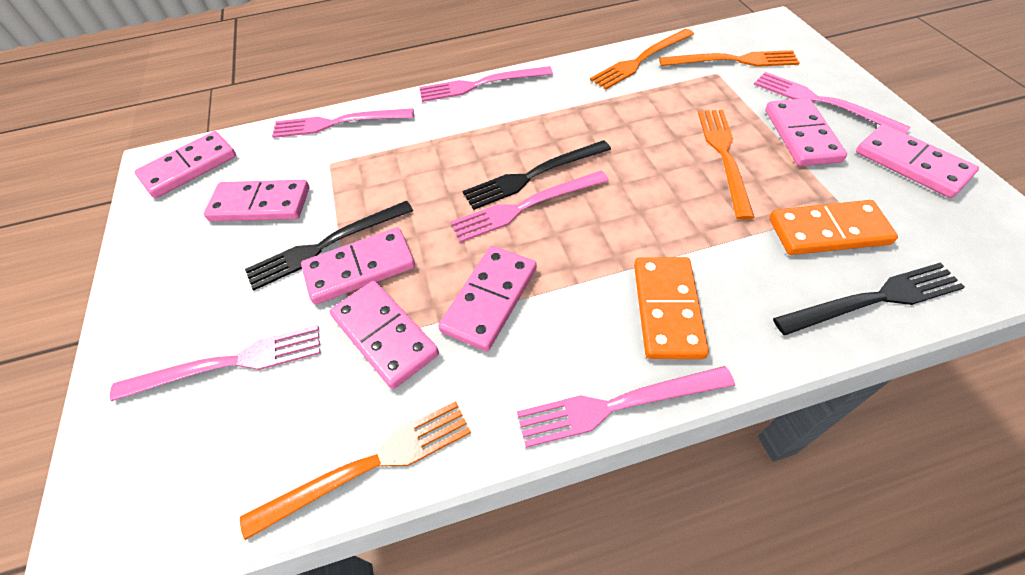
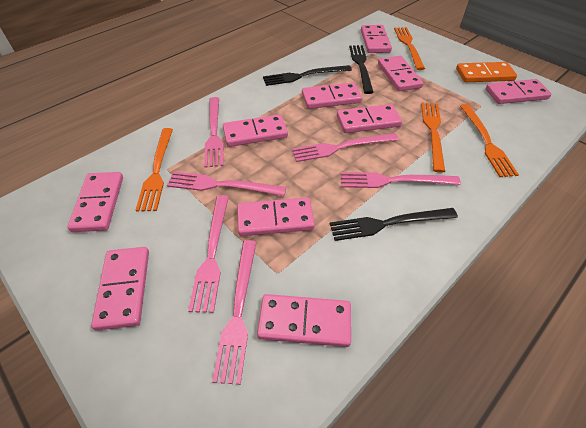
orange domino: 2 -> 1
pink domino: 7 -> 10

